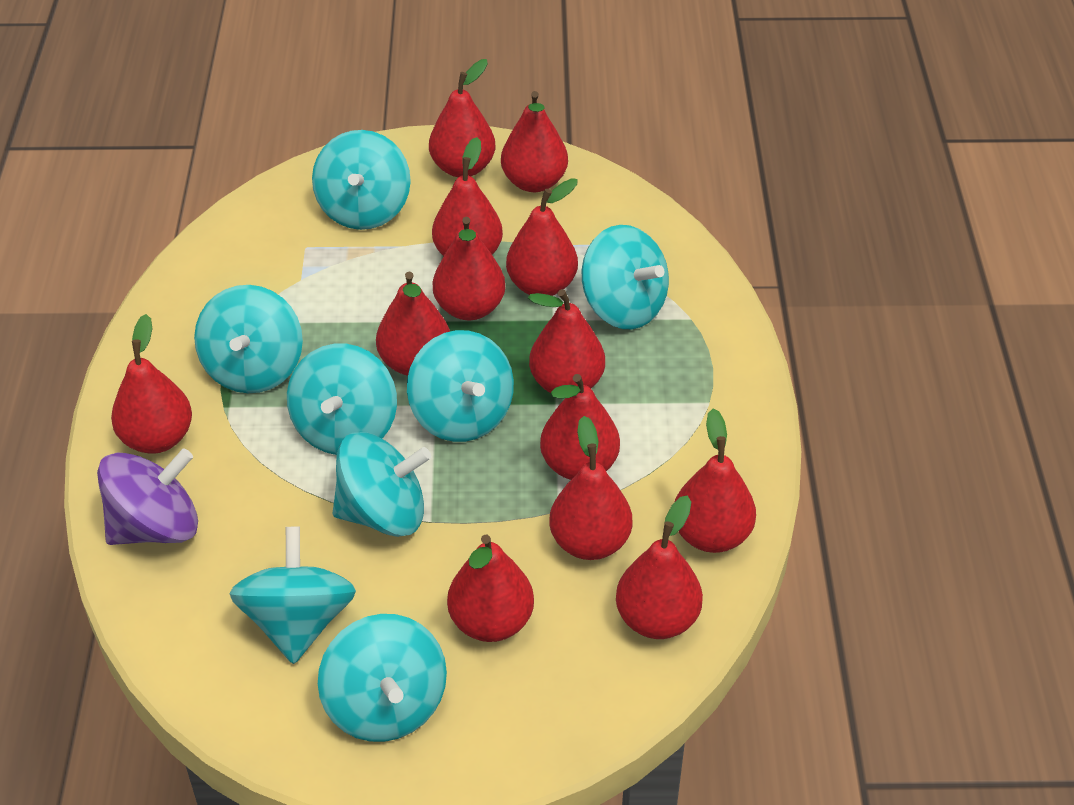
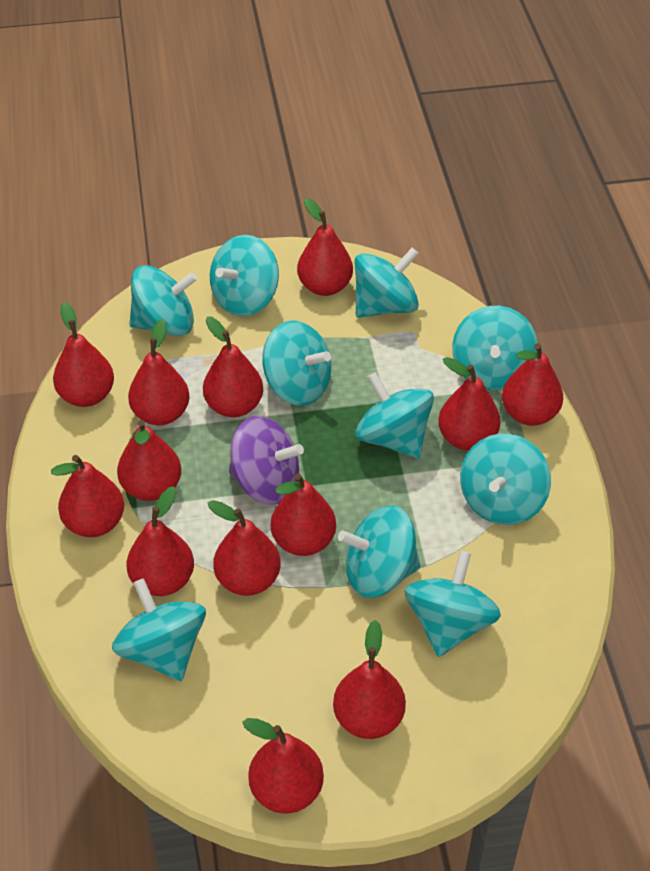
turquoise spinning top: 8 -> 10

